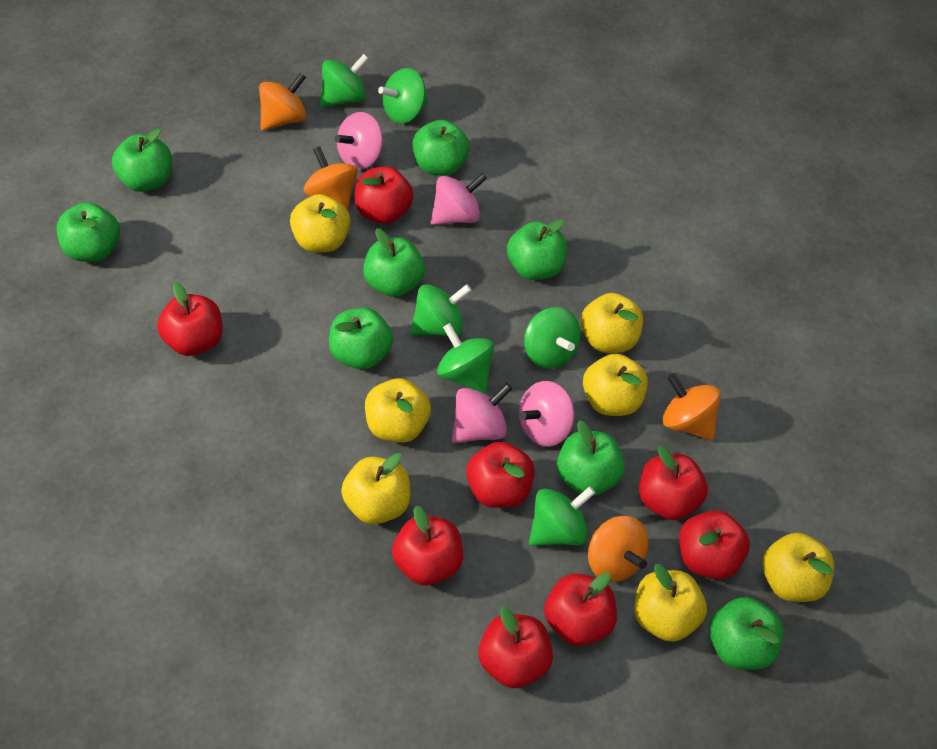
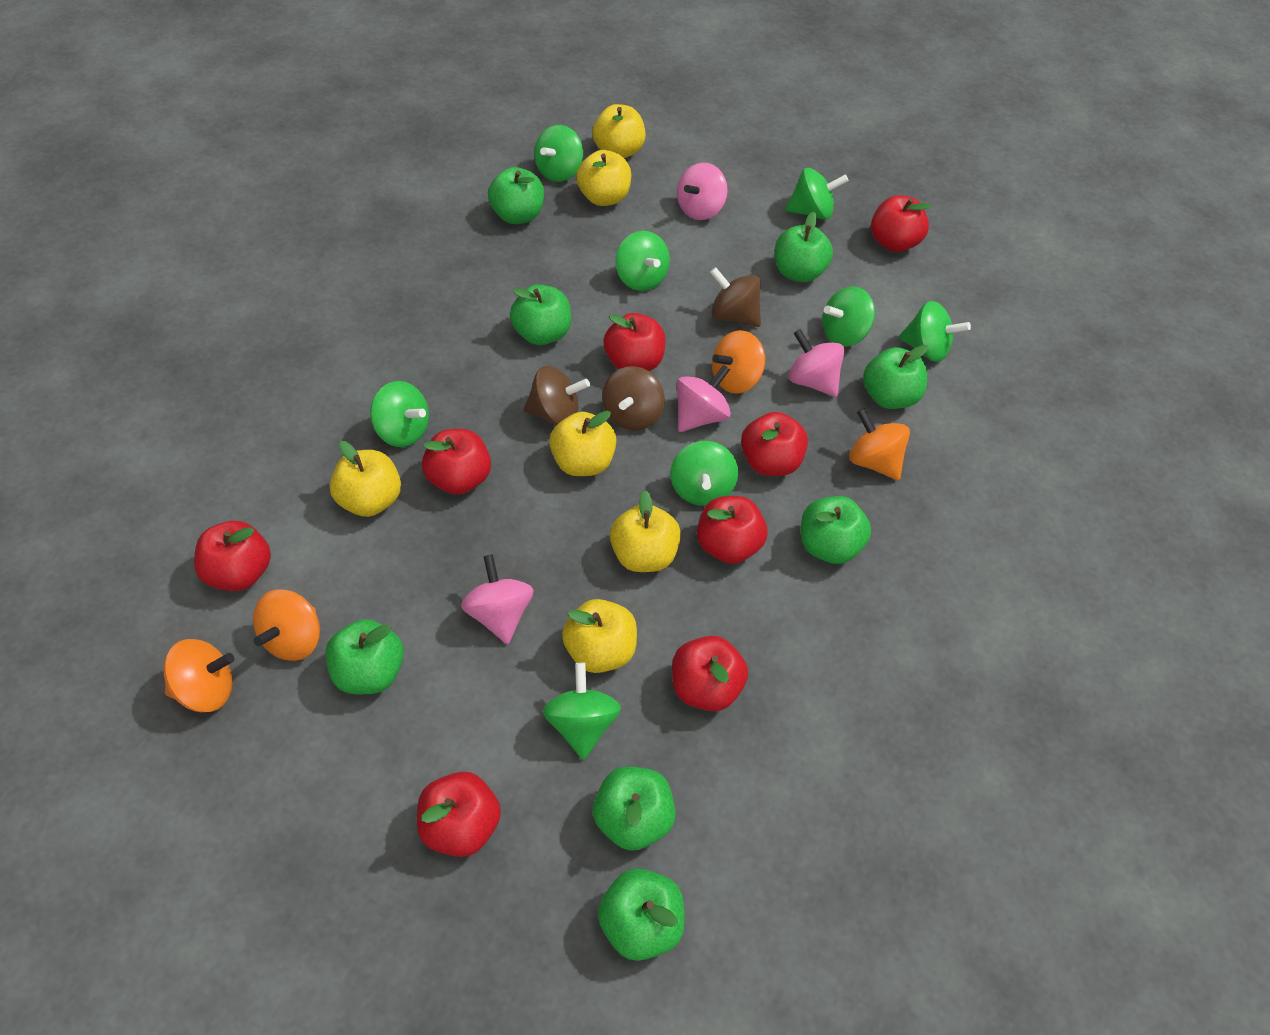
brown spinning top: 0 -> 3
green spinning top: 6 -> 8
yellow apple: 7 -> 6

